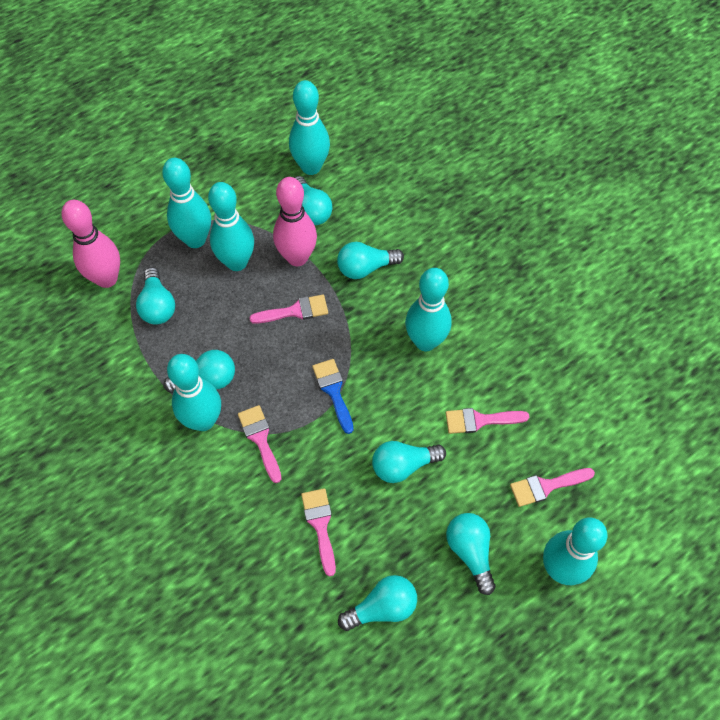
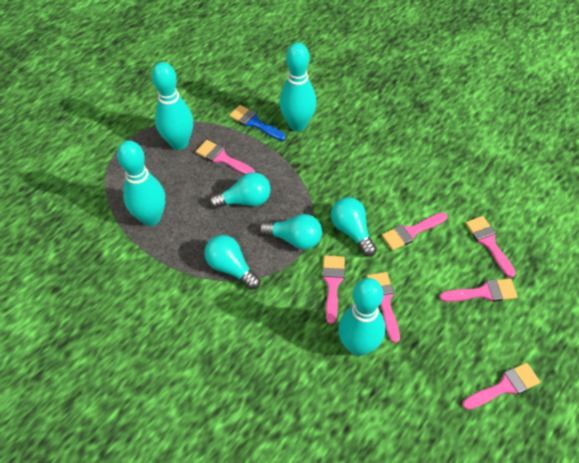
pink bowling pin: 2 -> 0
pink brush: 5 -> 7
turquoise bowling pin: 6 -> 4
turquoise light bulb: 7 -> 4

